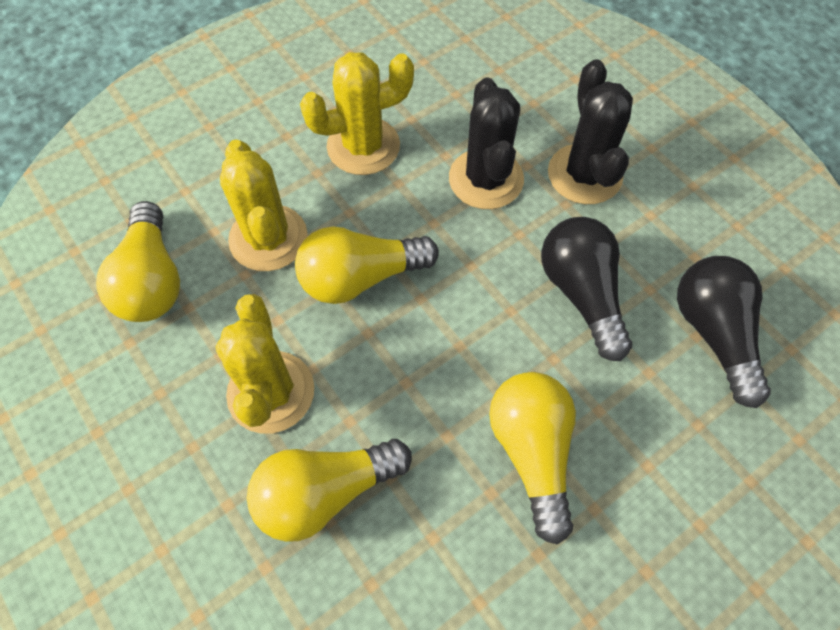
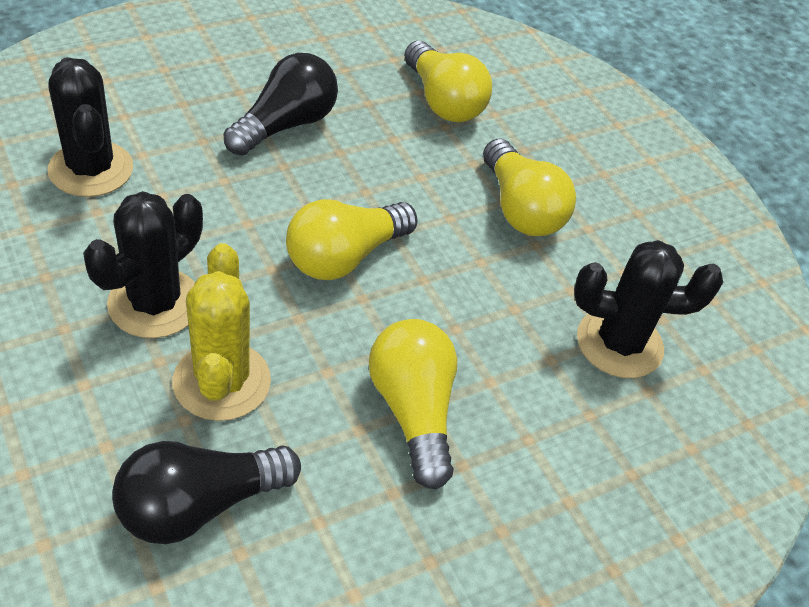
black cactus: 2 -> 3
yellow cactus: 3 -> 1

